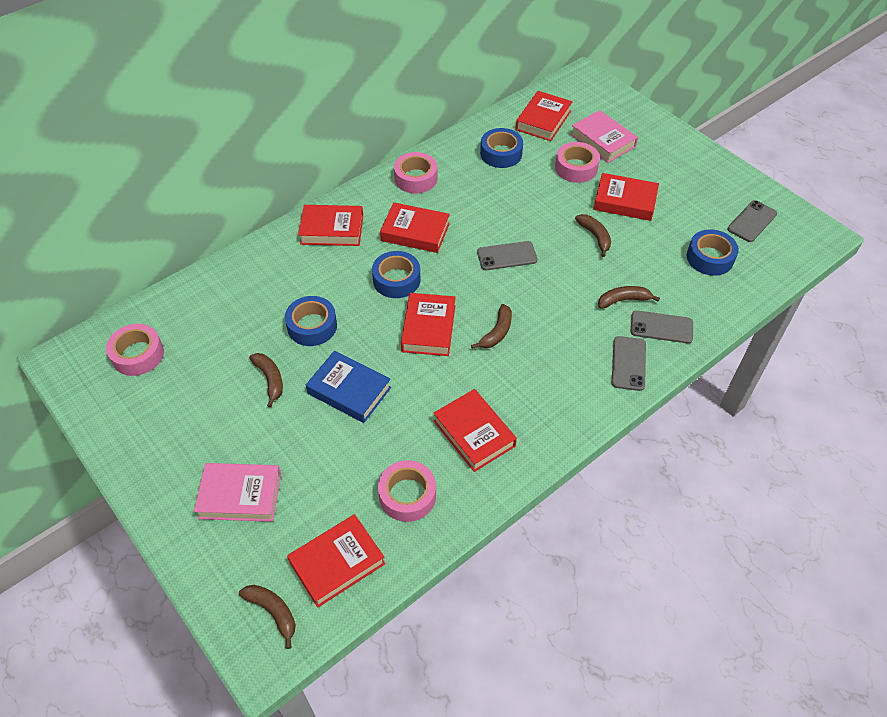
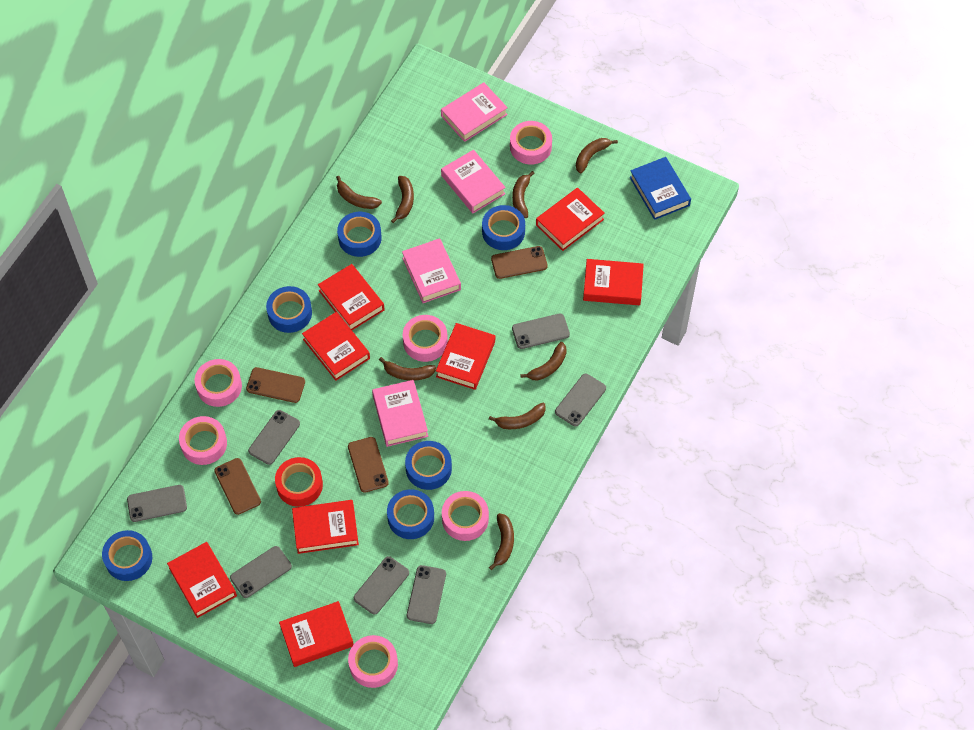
blue tape: 4 -> 6
brown banana: 5 -> 8
brown phone: 0 -> 4
grey phone: 4 -> 7
pink book: 2 -> 4
pink tape: 4 -> 6
red book: 7 -> 8
red tape: 0 -> 1

